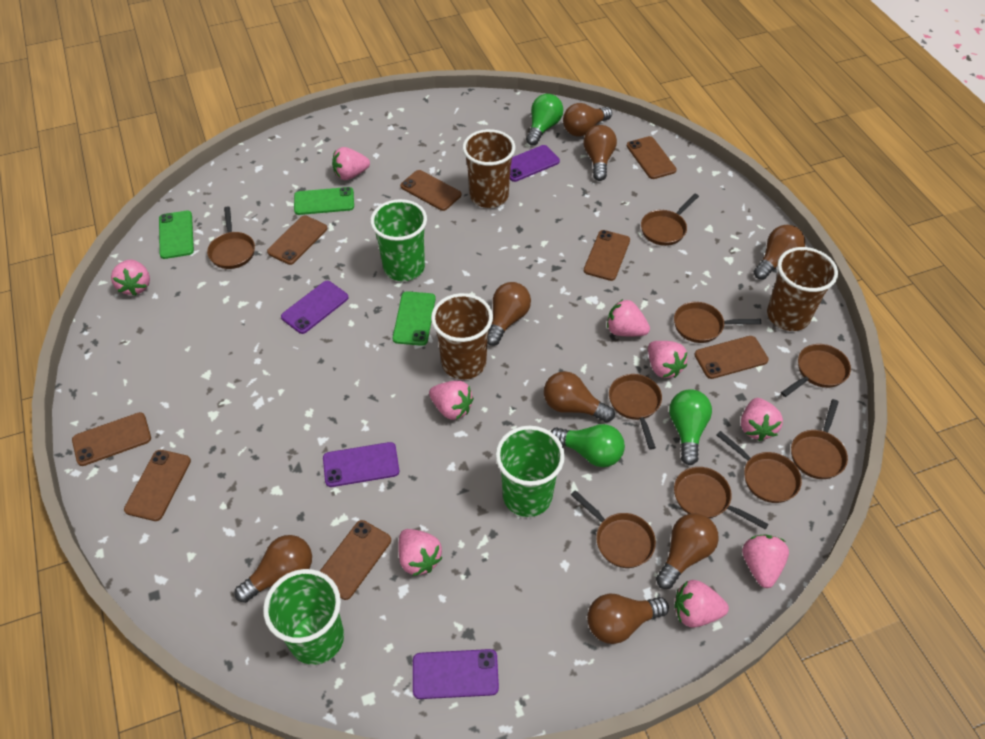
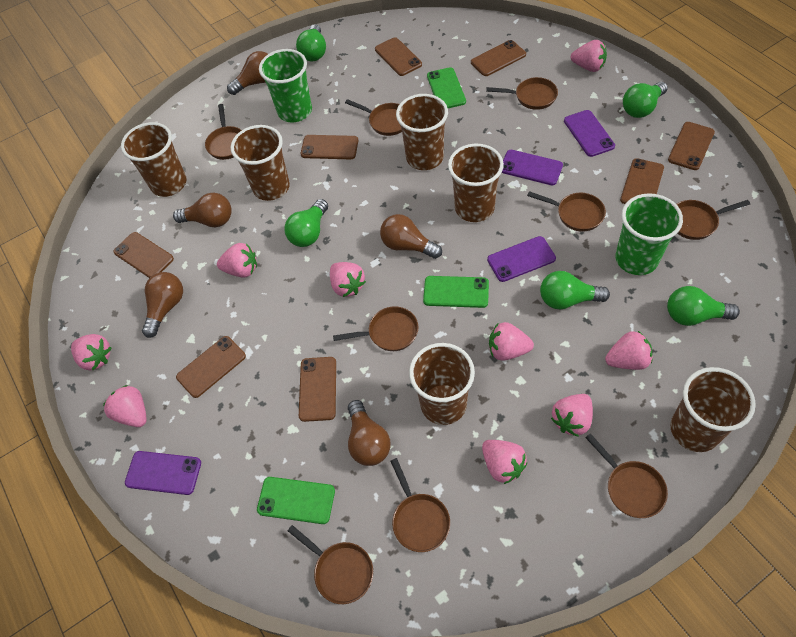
brown cup: 3 -> 6
brown light bulb: 8 -> 5
green cup: 3 -> 2
green light bulb: 3 -> 5

